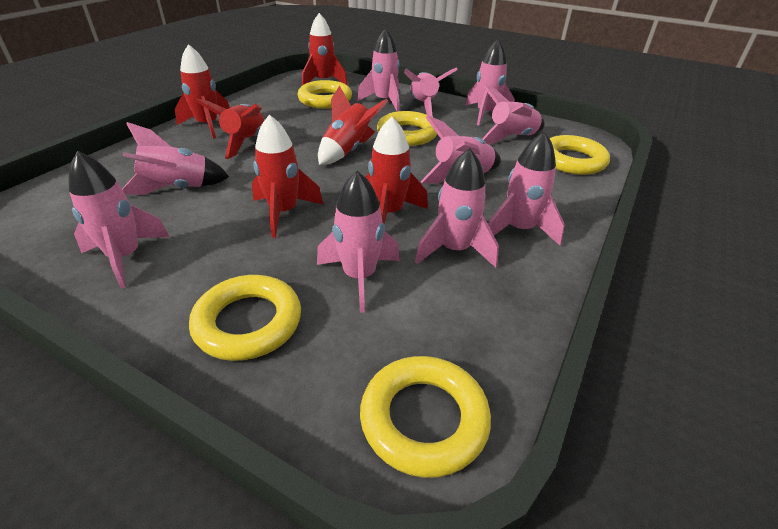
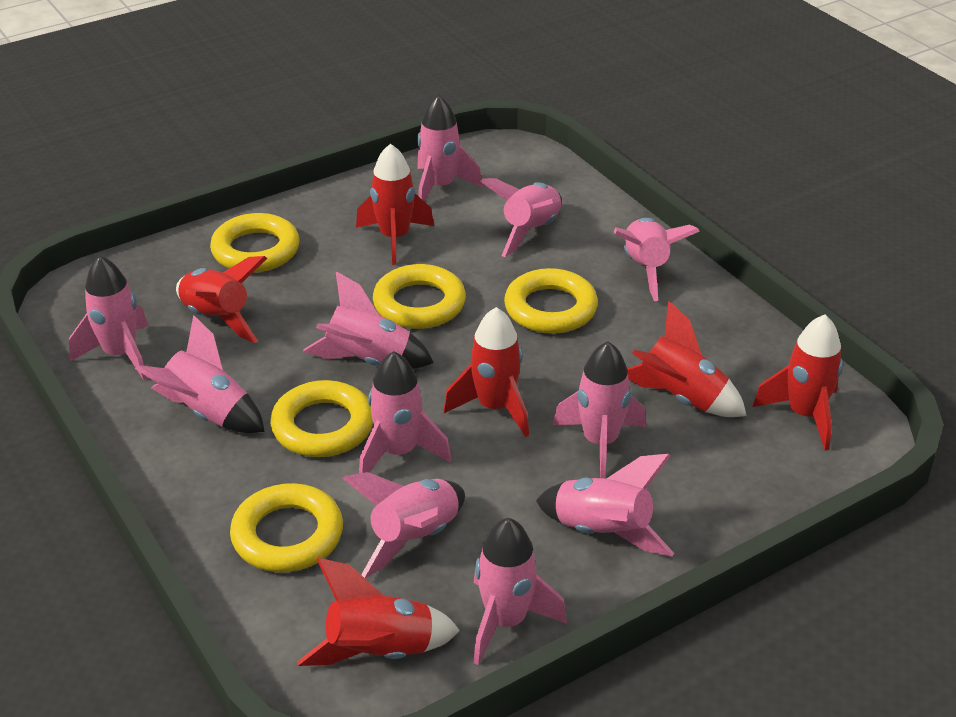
pink rocket: 10 -> 11

